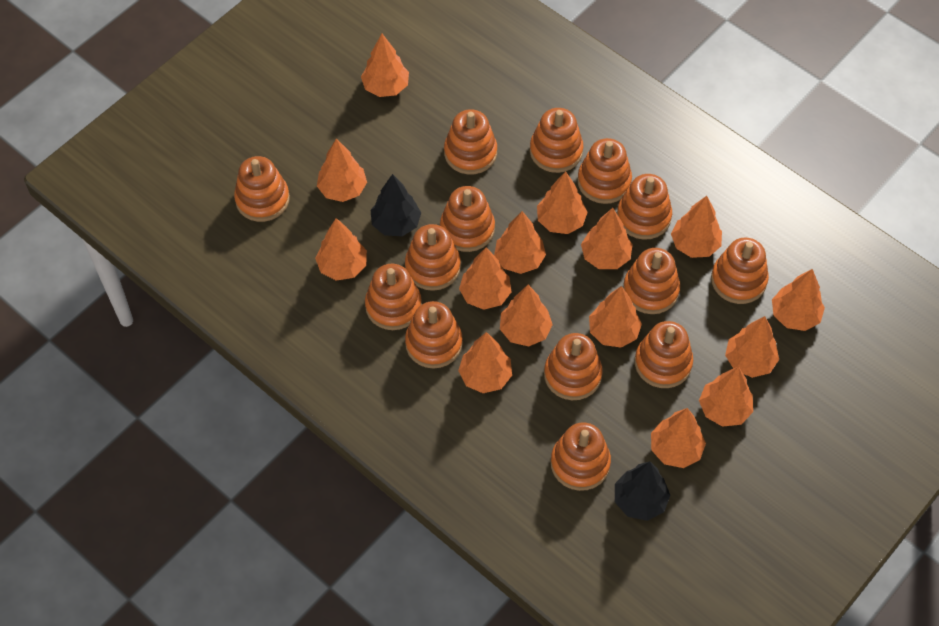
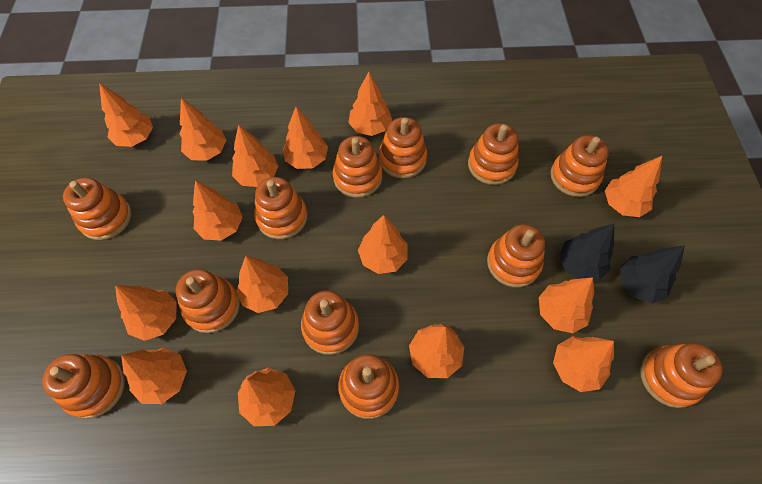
orange stacking toy: 14 -> 12

